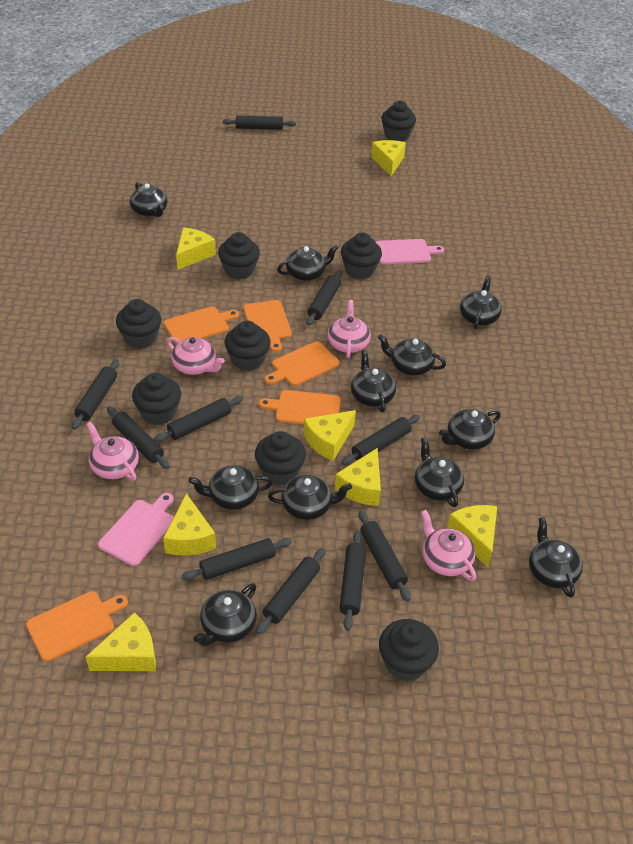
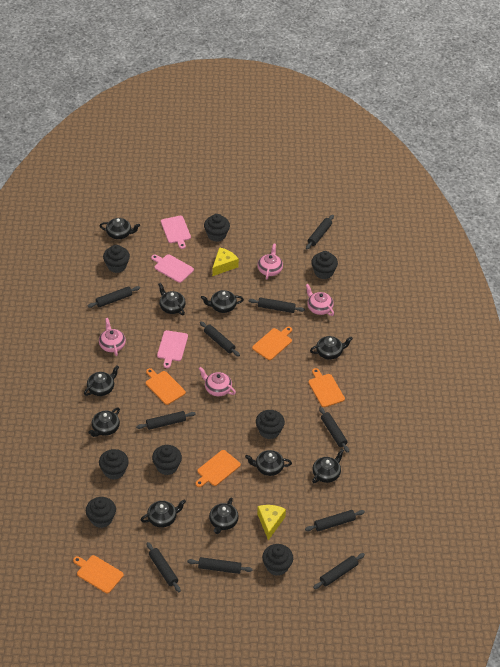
black teapot: 11 -> 10
pink cutting board: 2 -> 3
yellow cheese: 7 -> 2

